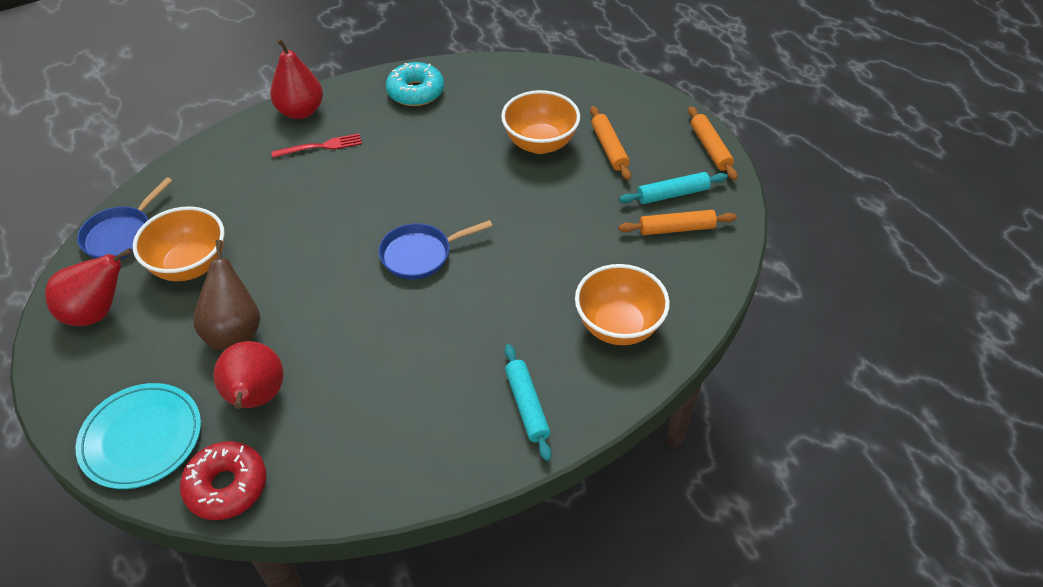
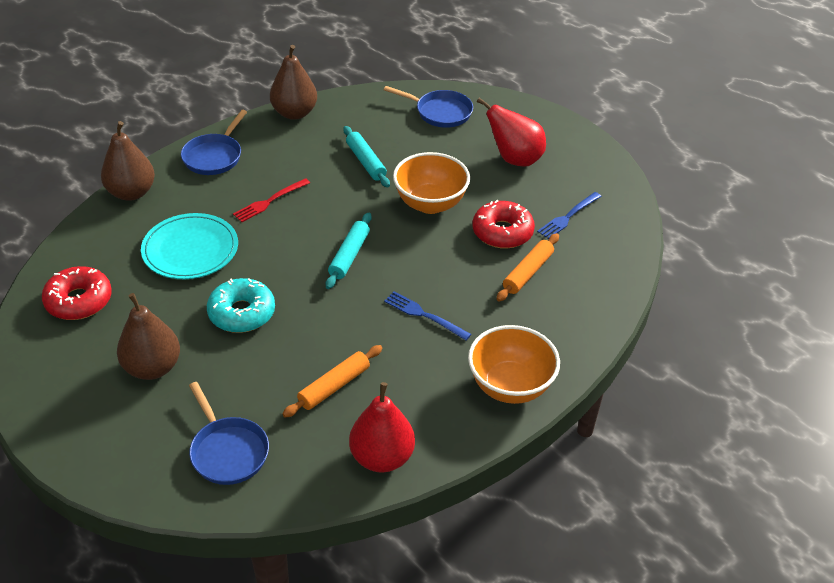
blue fork: 0 -> 2
blue pan: 2 -> 3
brown pear: 1 -> 3
orange bowl: 3 -> 2
orange rolling pin: 3 -> 2
red donut: 1 -> 2
red pear: 3 -> 2

